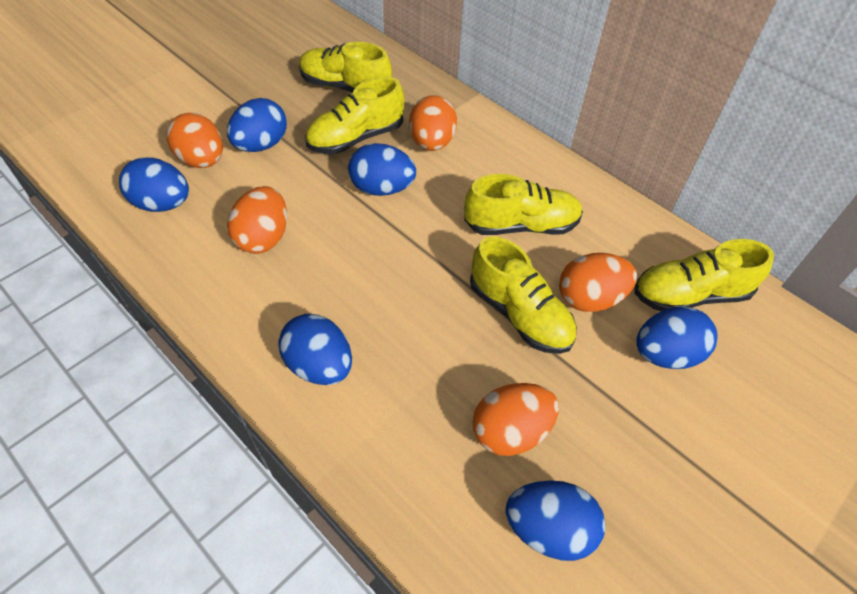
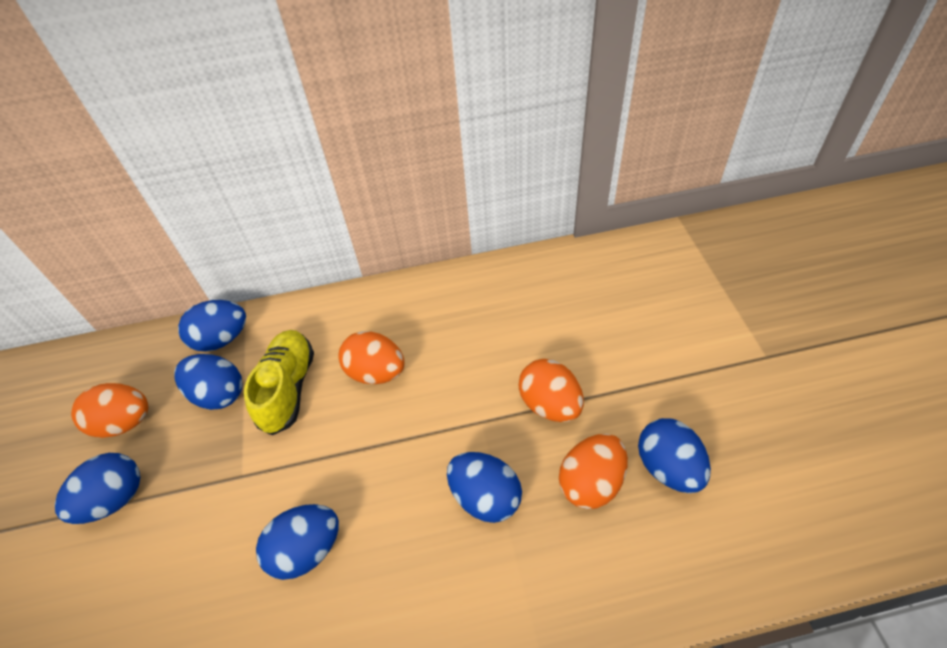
orange egg: 5 -> 4
yellow shoe: 5 -> 1

